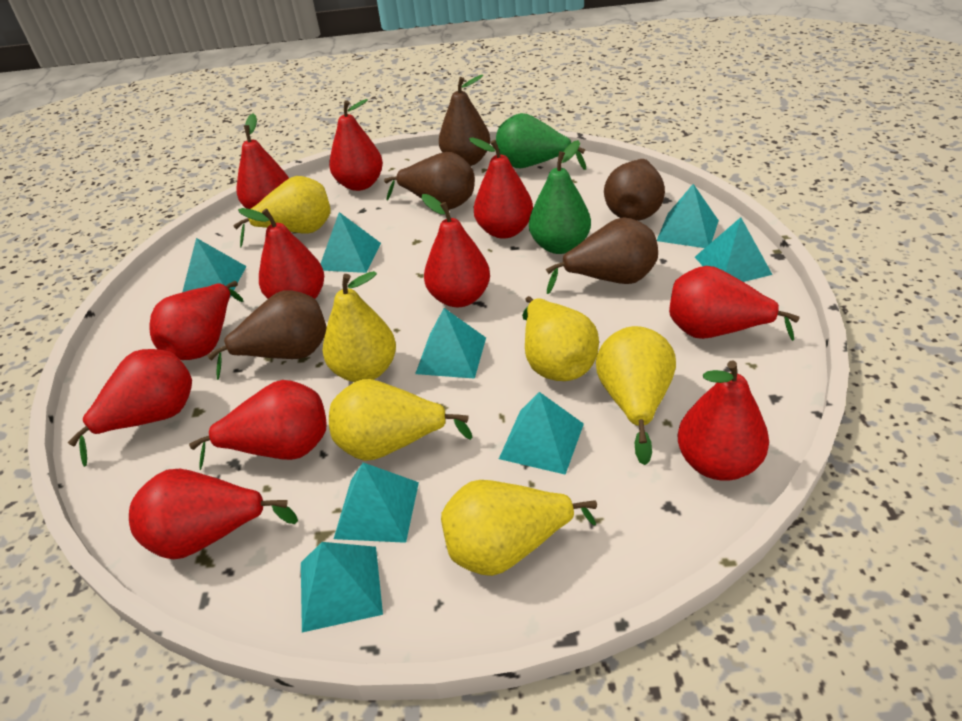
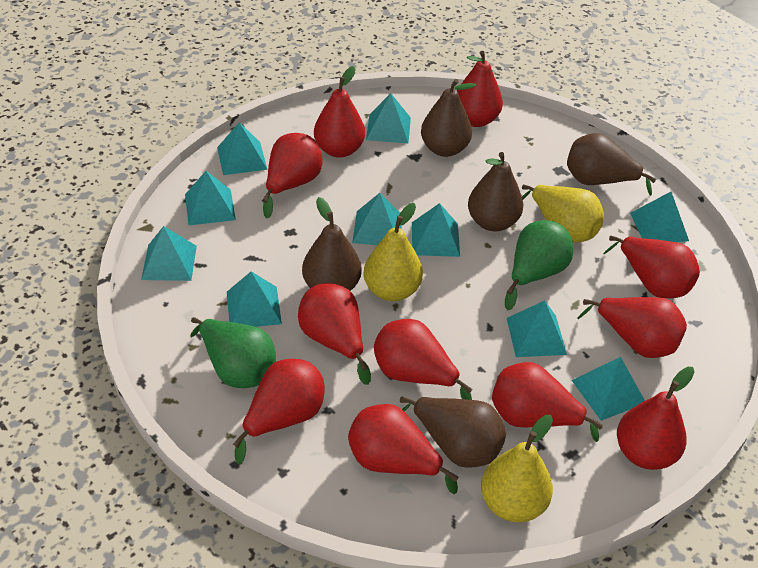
turquoise pyramid: 8 -> 10
yellow pear: 6 -> 3

